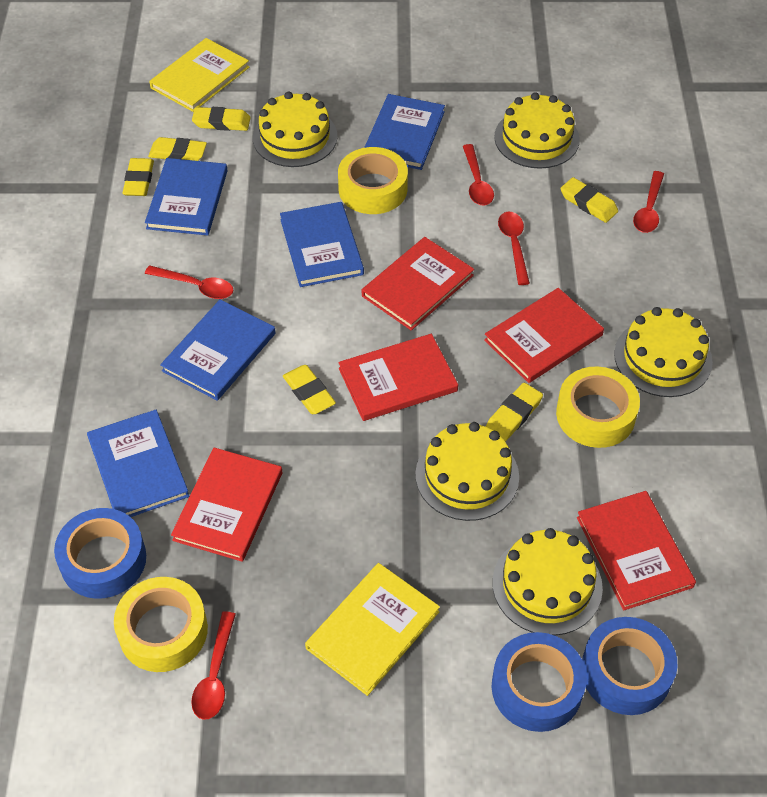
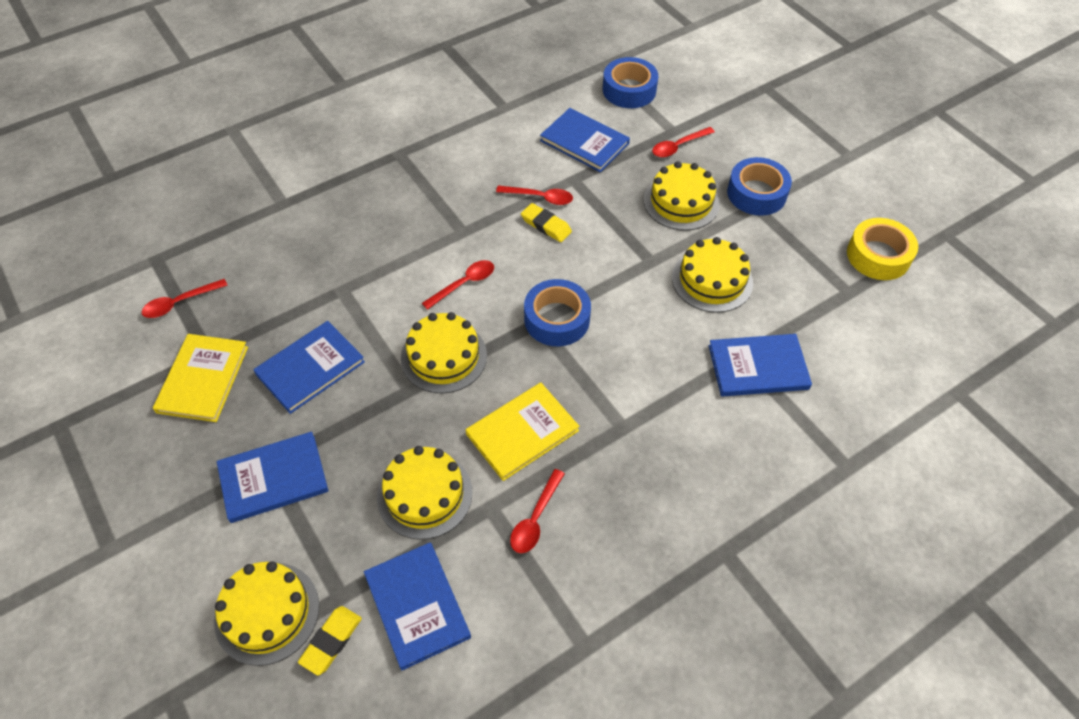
red book: 5 -> 0
yellow eraser: 6 -> 2
yellow tape: 3 -> 1

